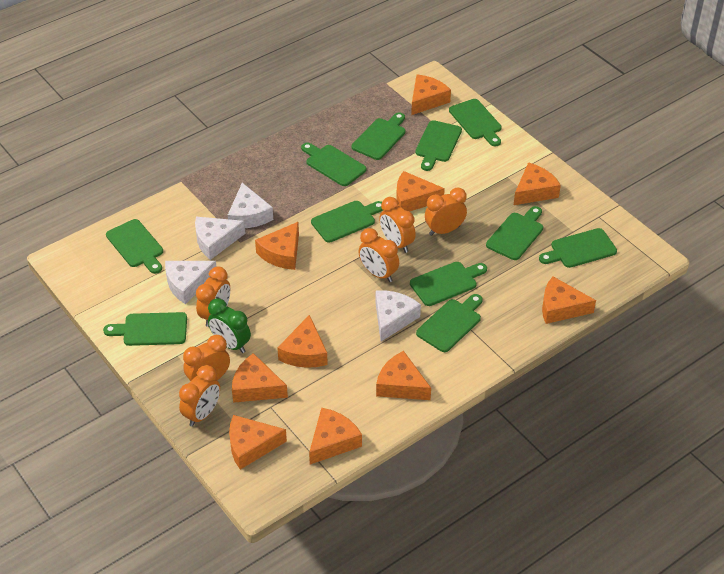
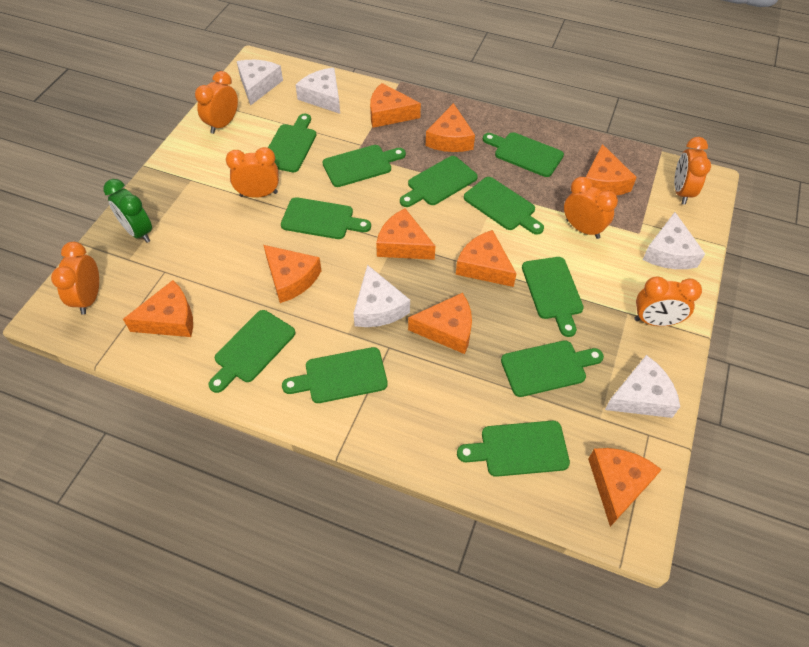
orange cheese: 10 -> 9
white cheese: 4 -> 5

